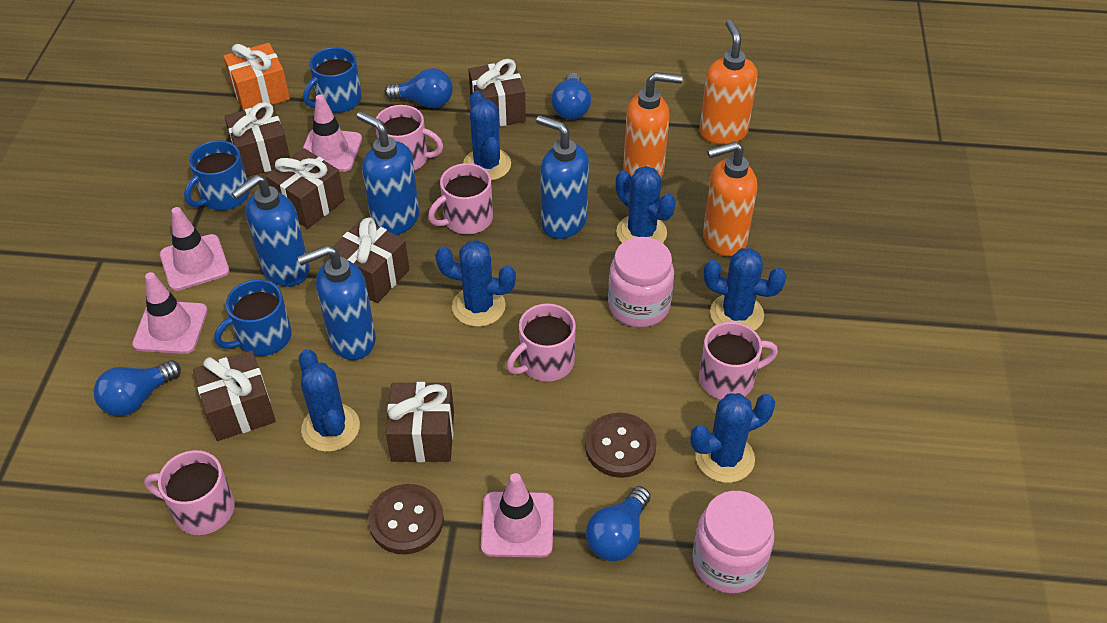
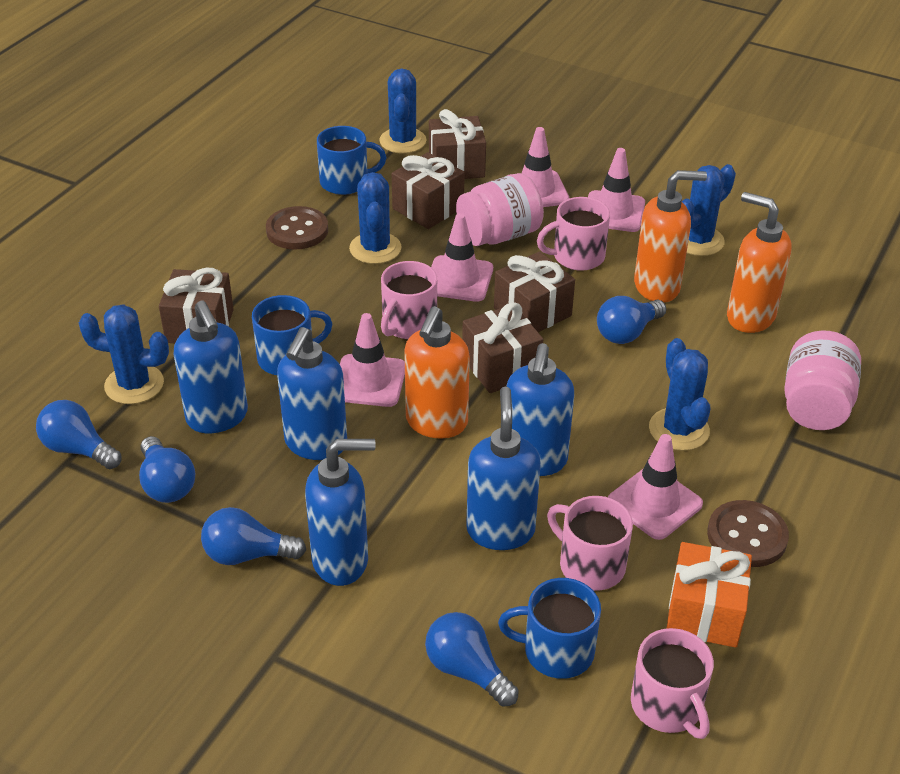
blue cactus: 6 -> 5
blue light bulb: 4 -> 5
blue soap dispenser: 4 -> 5
brown gift: 6 -> 5
pink mug: 5 -> 4
pink traffic cone: 4 -> 5

